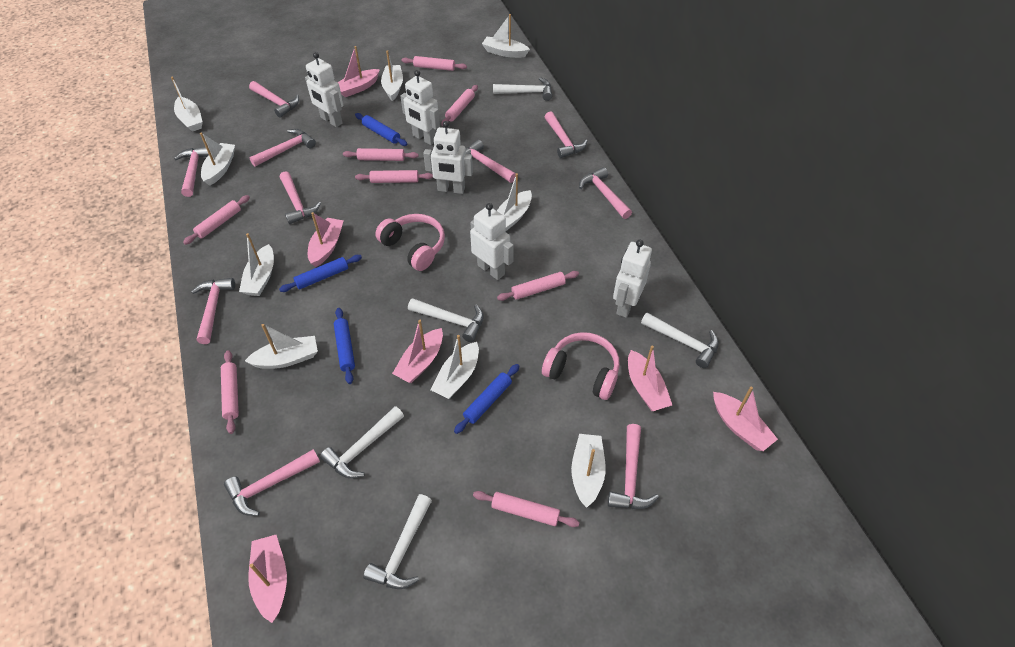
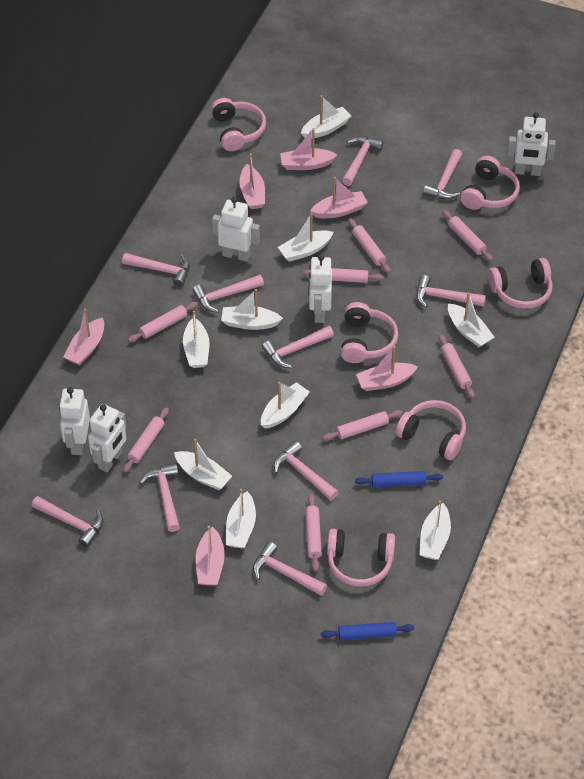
blue rolling pin: 4 -> 2
pink headphones: 2 -> 6
white hammer: 5 -> 0

